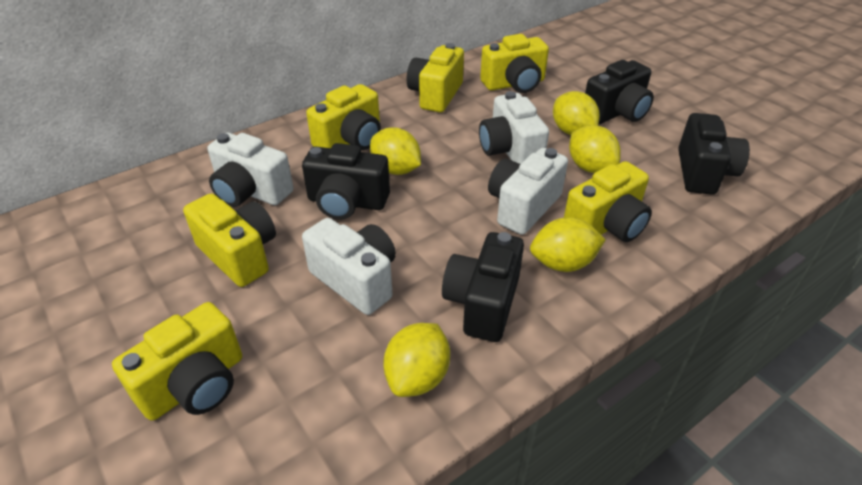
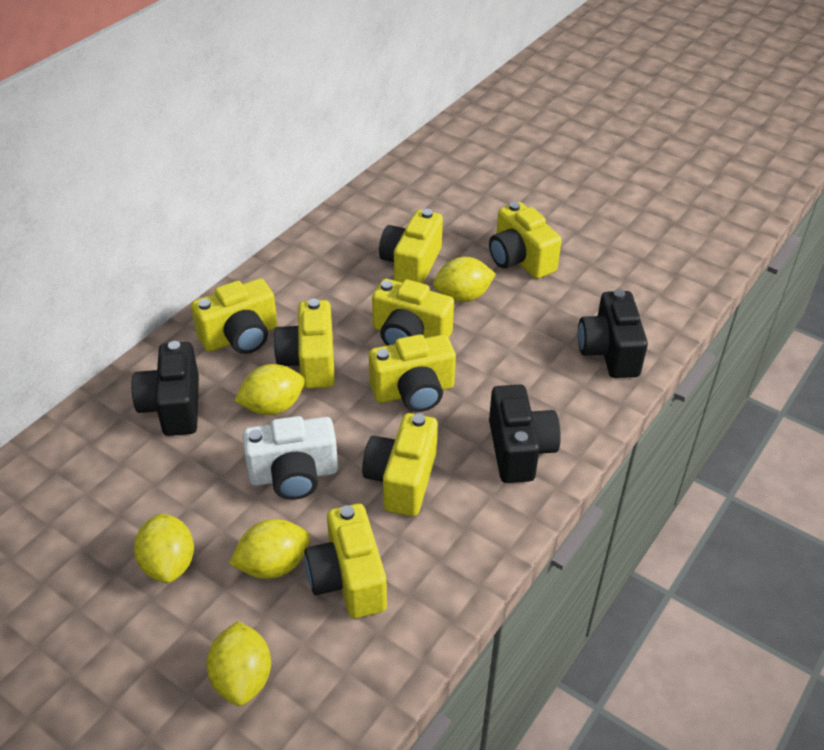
black camera: 4 -> 3
white camera: 4 -> 1
yellow camera: 6 -> 8

